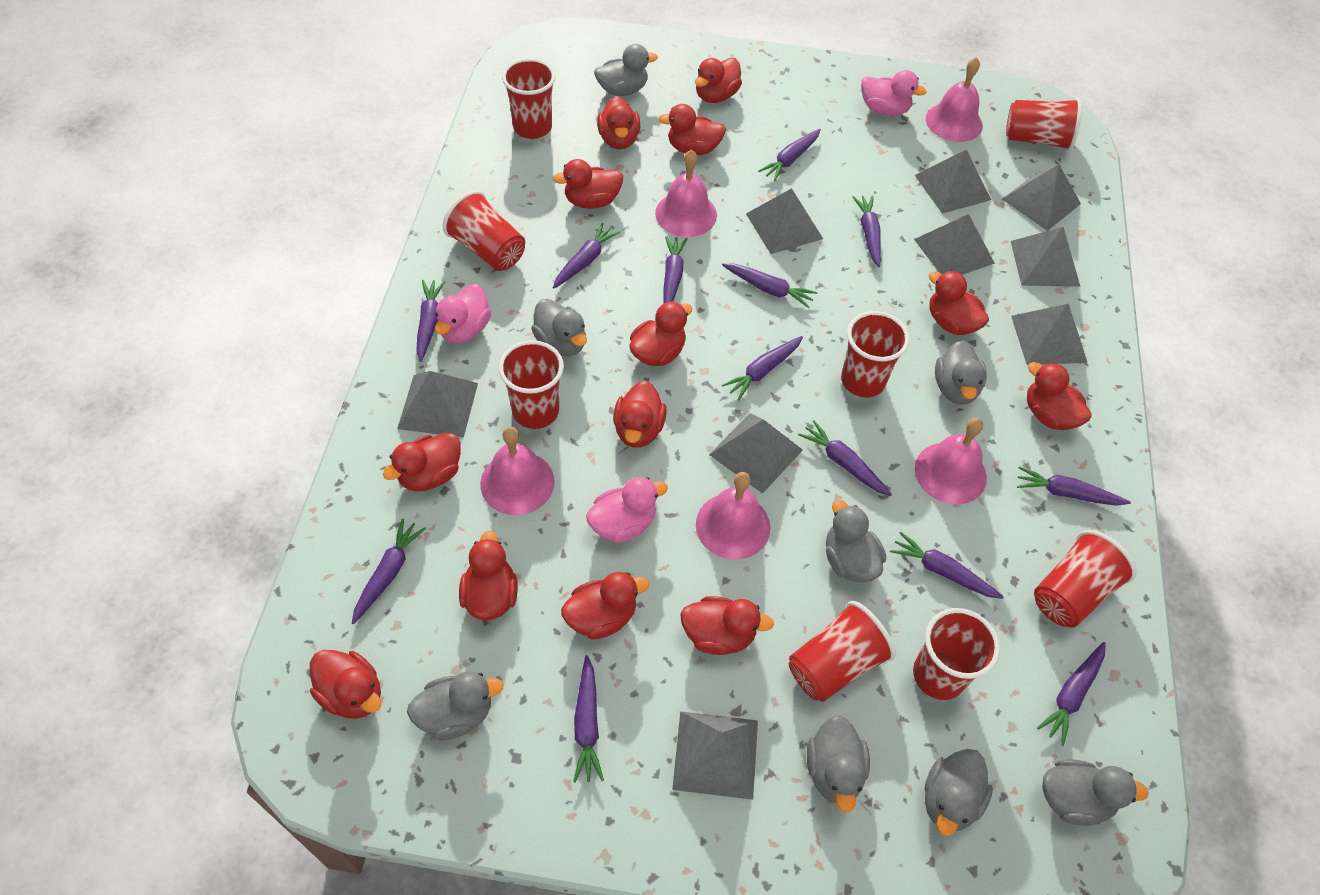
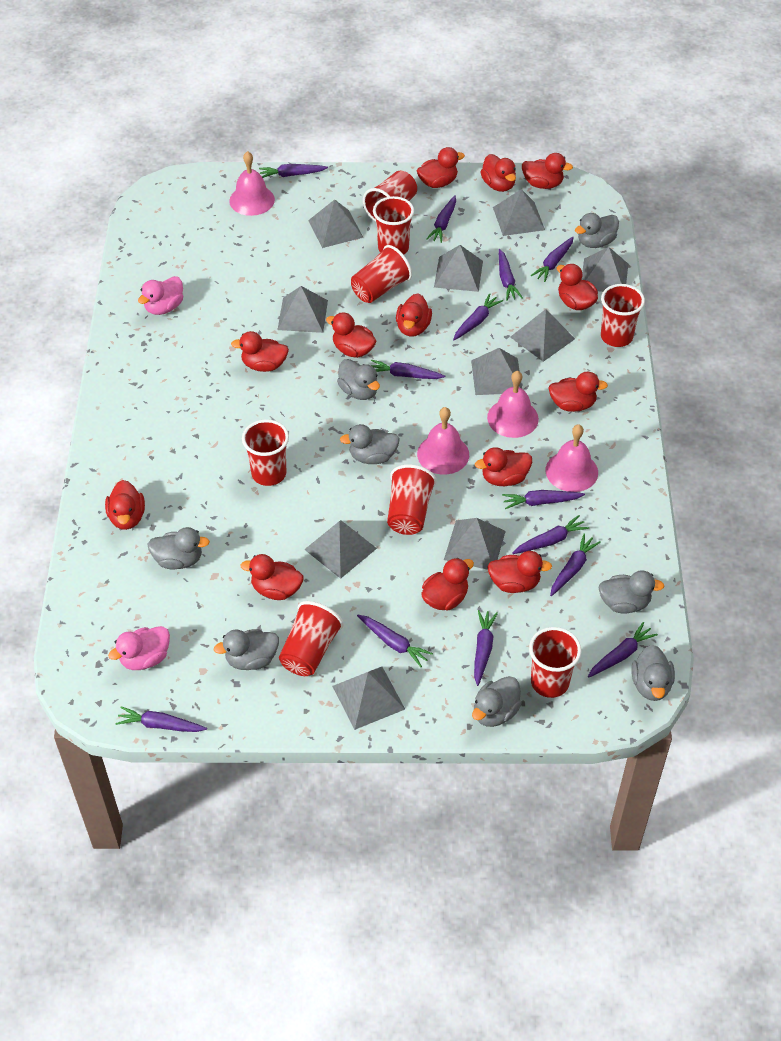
grey pyramid: 9 -> 10
pink bell: 5 -> 4
pink duck: 3 -> 2

